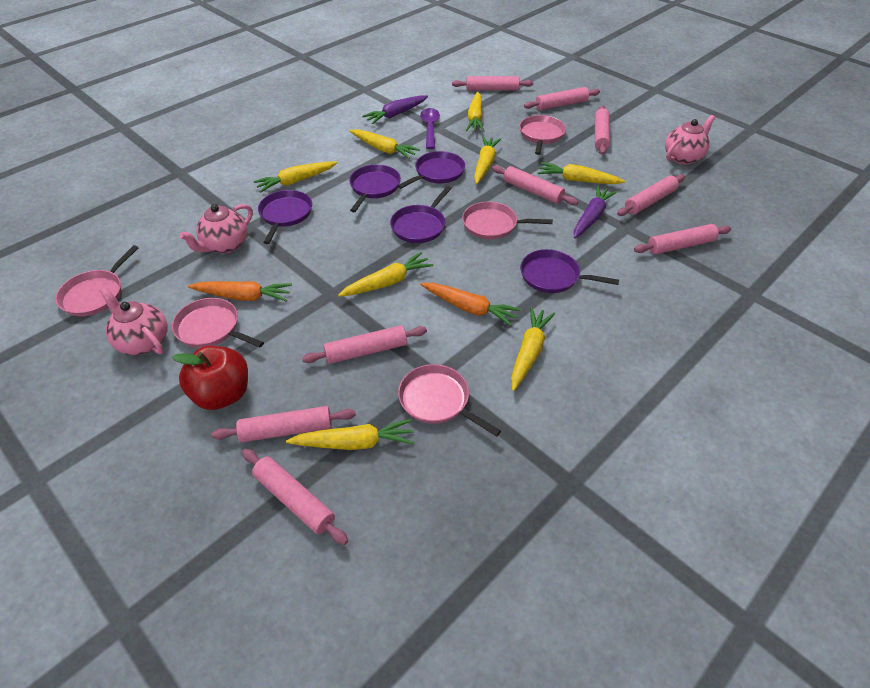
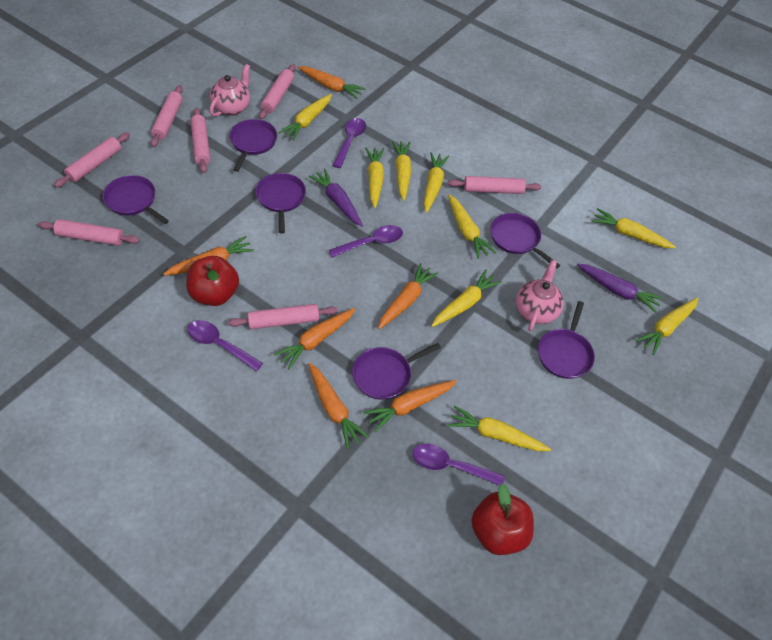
orange carrot: 2 -> 6
pink pan: 5 -> 0
pink rolling pin: 9 -> 7
pink teapot: 3 -> 2
purple pan: 5 -> 6
purple spoon: 1 -> 4
red apple: 1 -> 2
yellow carrot: 8 -> 9

